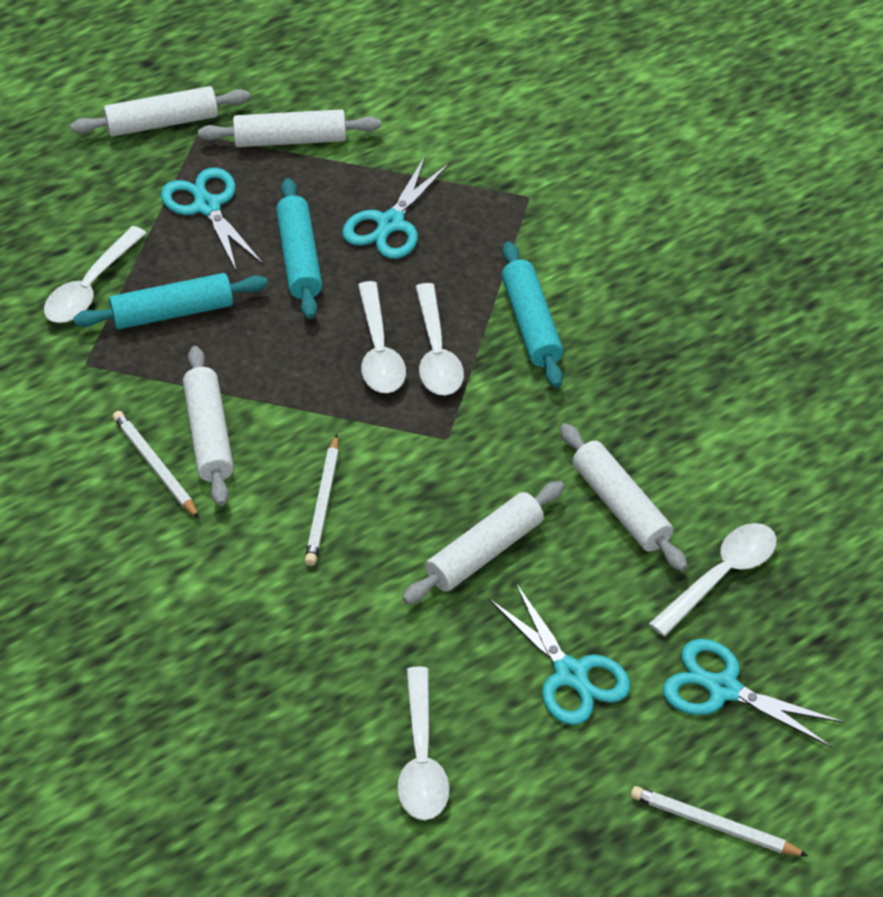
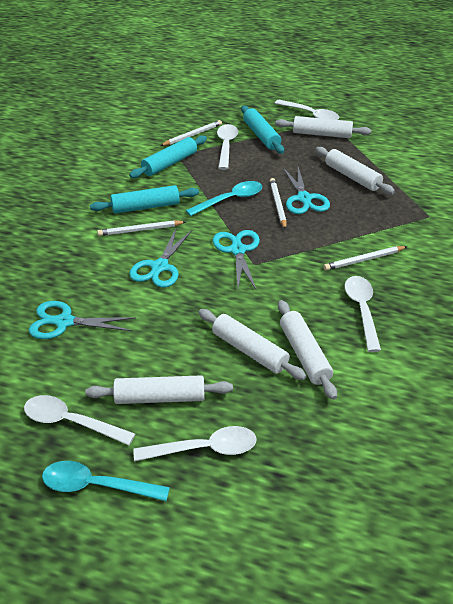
turquoise spoon: 0 -> 2
white pencil: 3 -> 4

